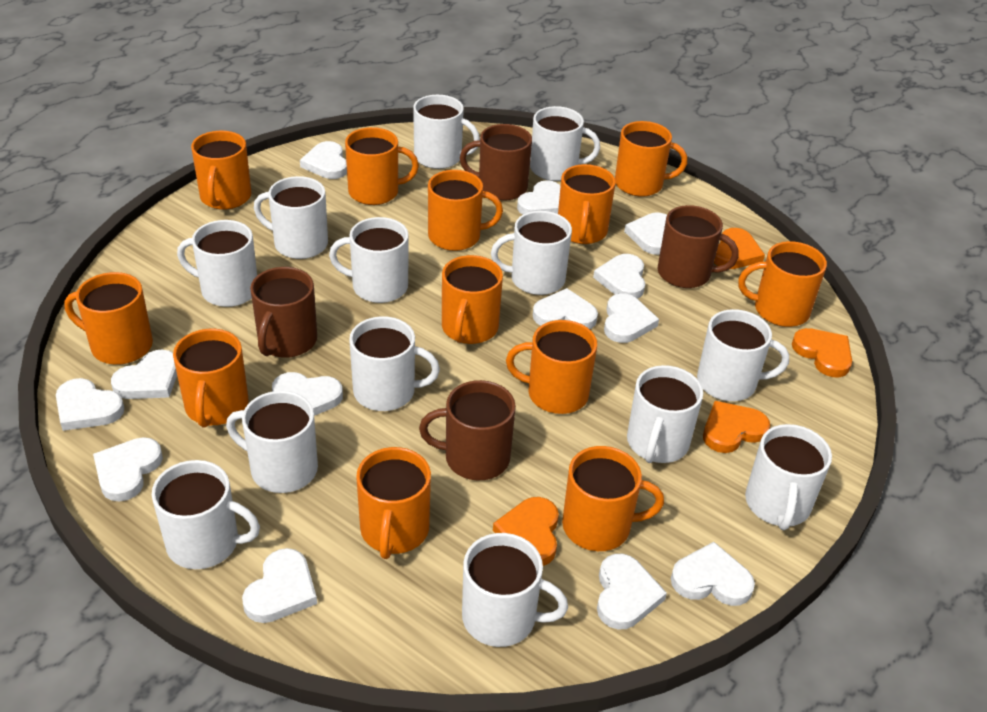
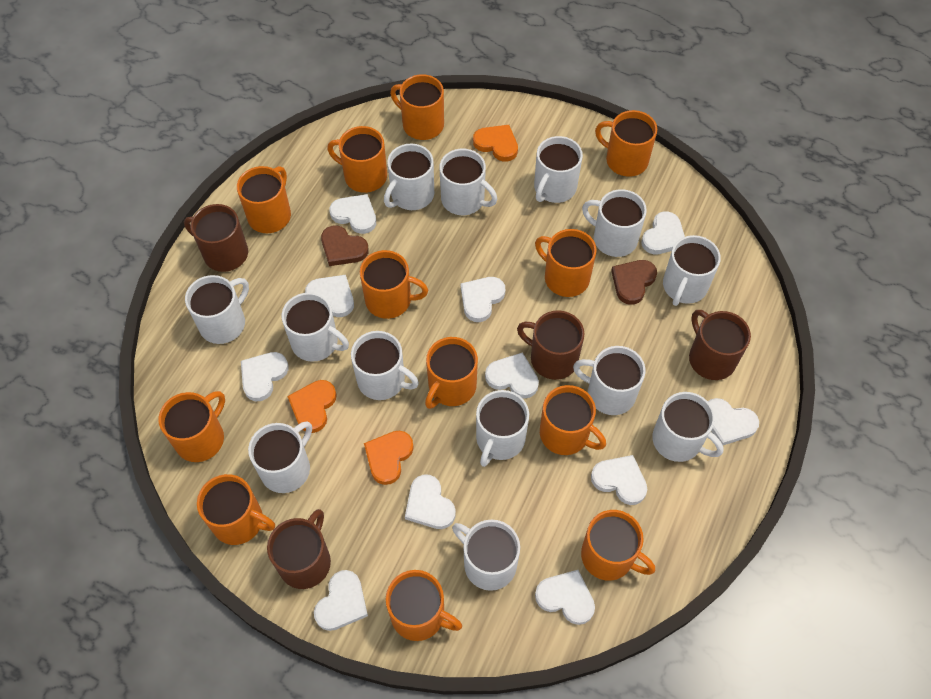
brown heart: 0 -> 2
orange heart: 4 -> 3
white heart: 13 -> 11

